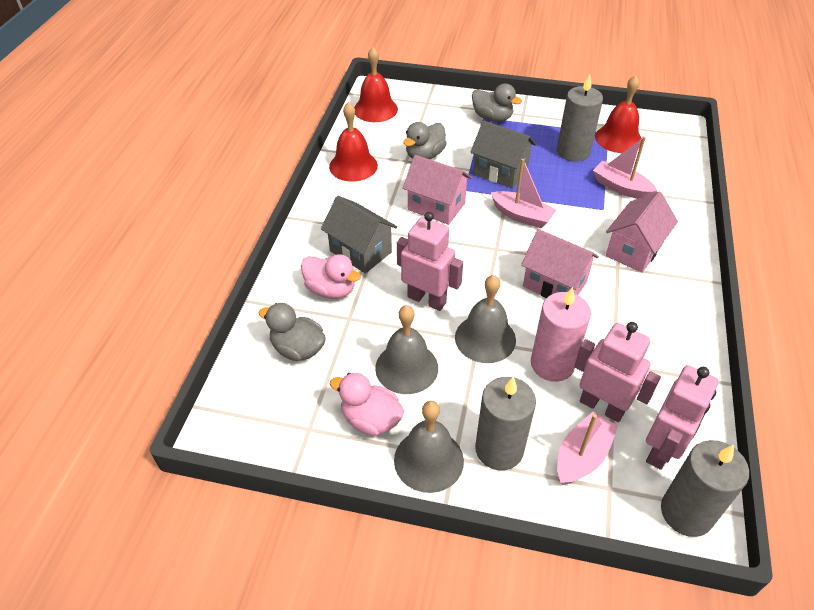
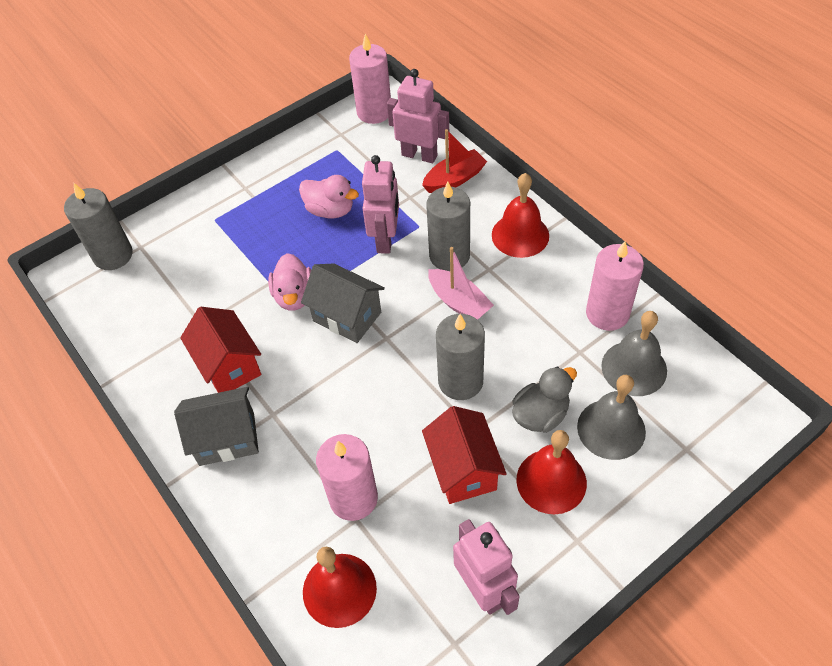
grey bell: 3 -> 2
grey duck: 3 -> 1
pink boat: 3 -> 1
pink candle: 1 -> 3
pink house: 3 -> 0
red boat: 0 -> 1
red house: 0 -> 2

